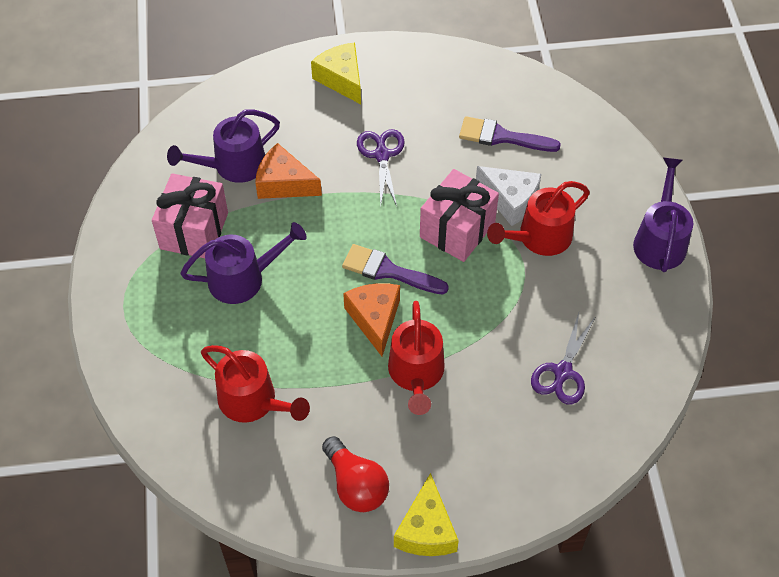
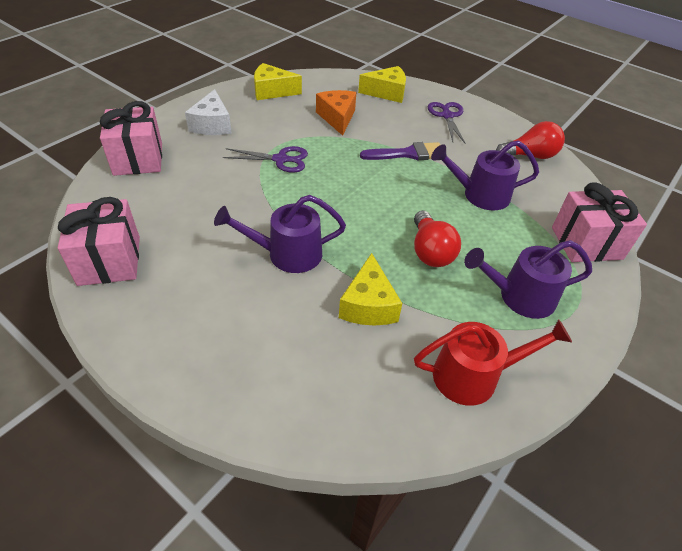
orange cheese: 2 -> 1
pink gift: 2 -> 3
purple brush: 2 -> 1
red light bulb: 1 -> 2
red watering can: 3 -> 1
yellow cheese: 2 -> 3

